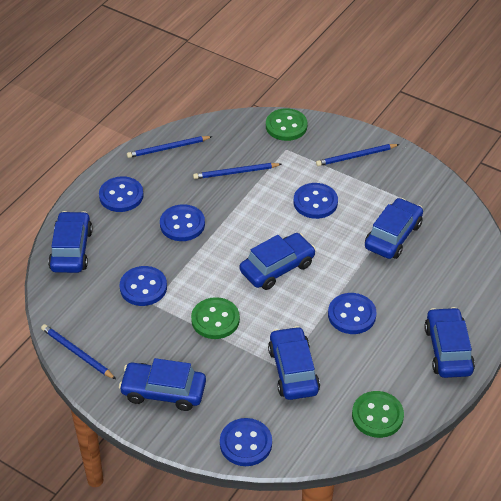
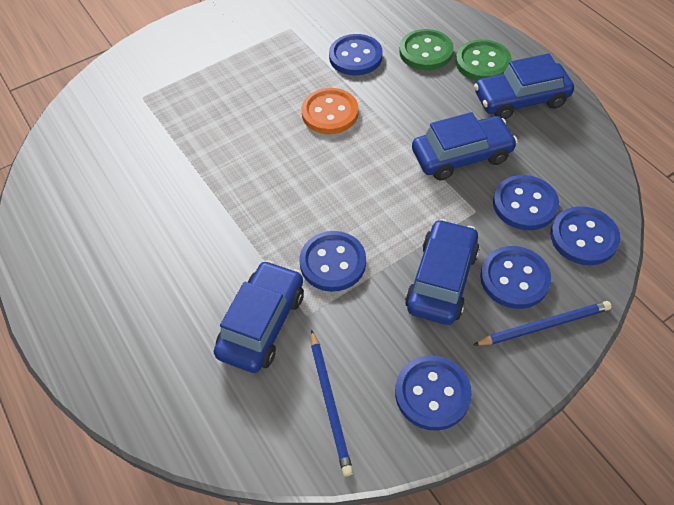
blue car: 6 -> 4
blue pencil: 4 -> 2
green button: 3 -> 2
orange button: 0 -> 1

